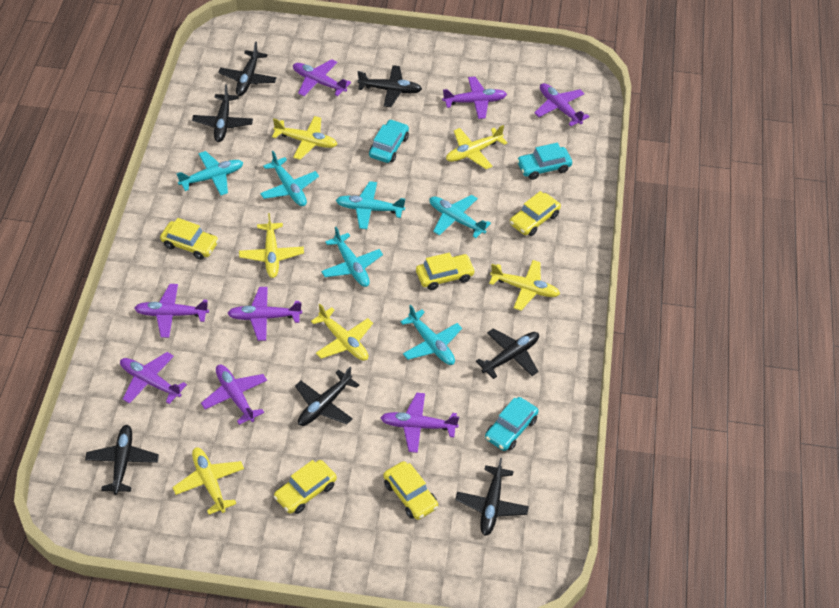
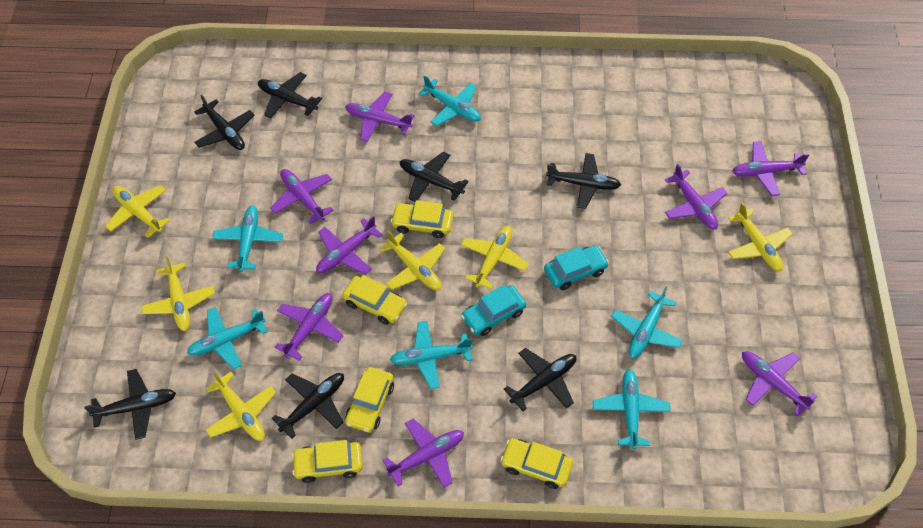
turquoise car: 3 -> 2

